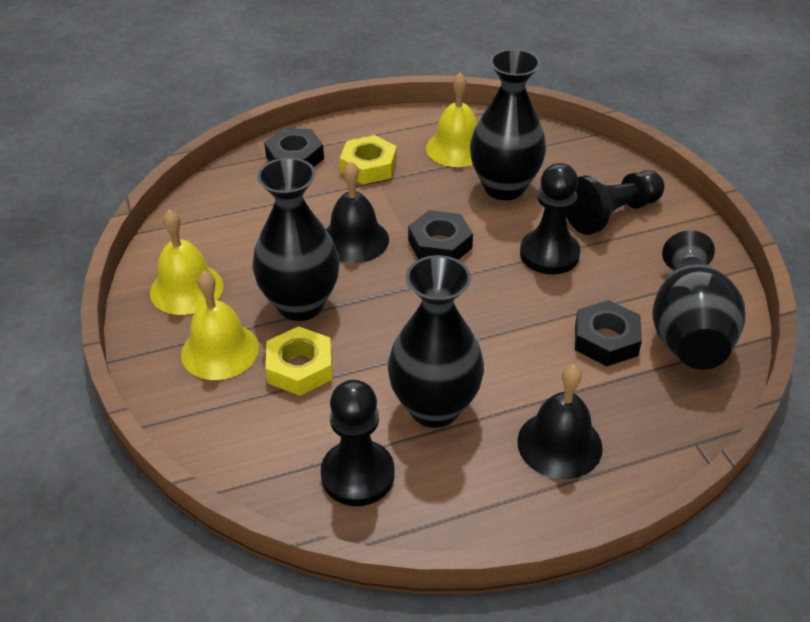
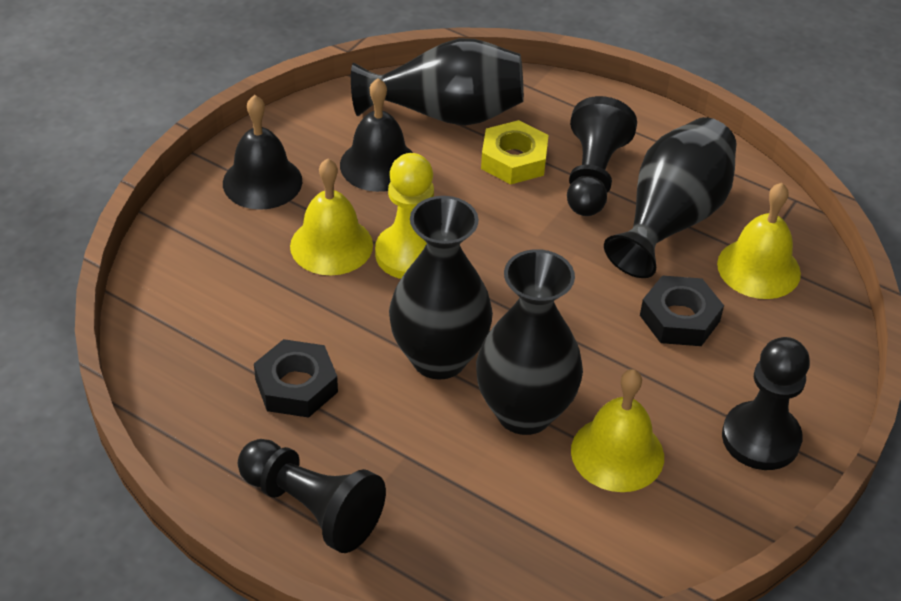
black nut: 3 -> 2
yellow nut: 2 -> 1
yellow pawn: 0 -> 1

